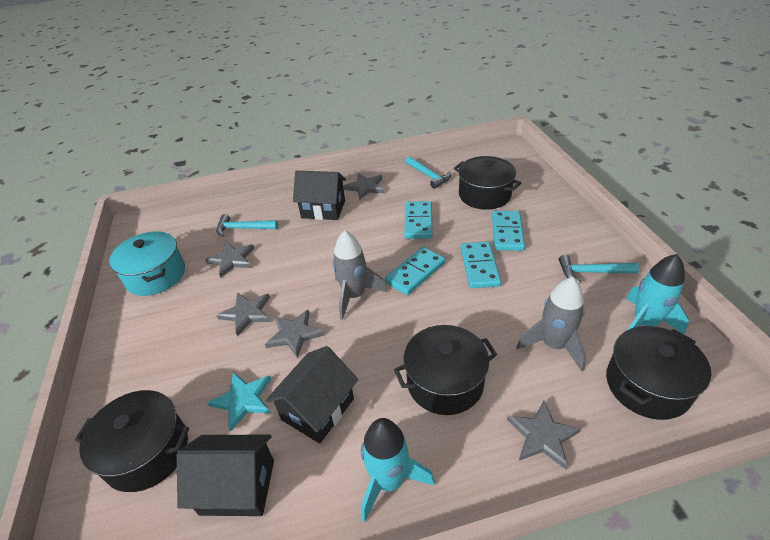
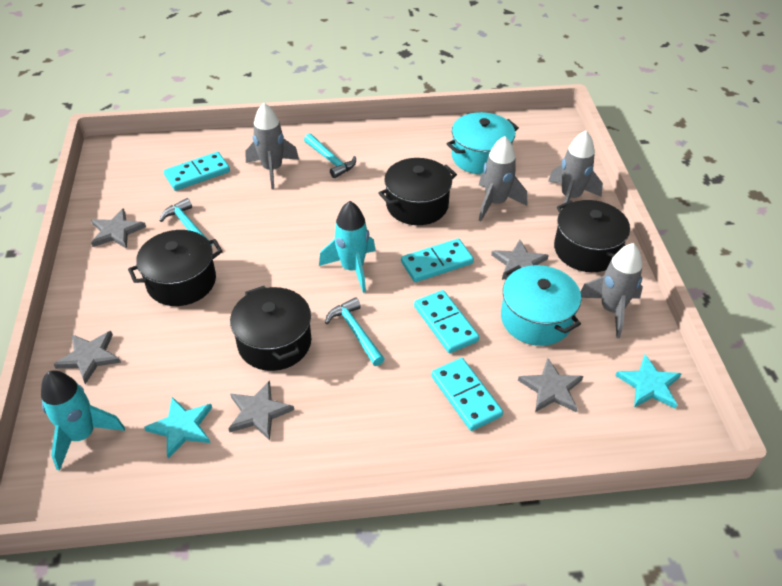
black house: 3 -> 0
grey rocket: 2 -> 4
turquoise pot: 1 -> 2
turquoise star: 1 -> 2

